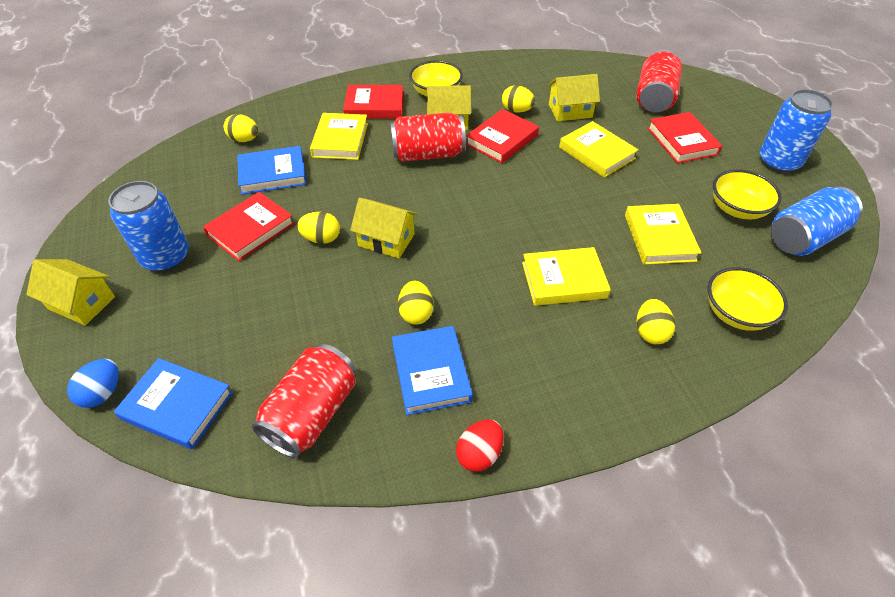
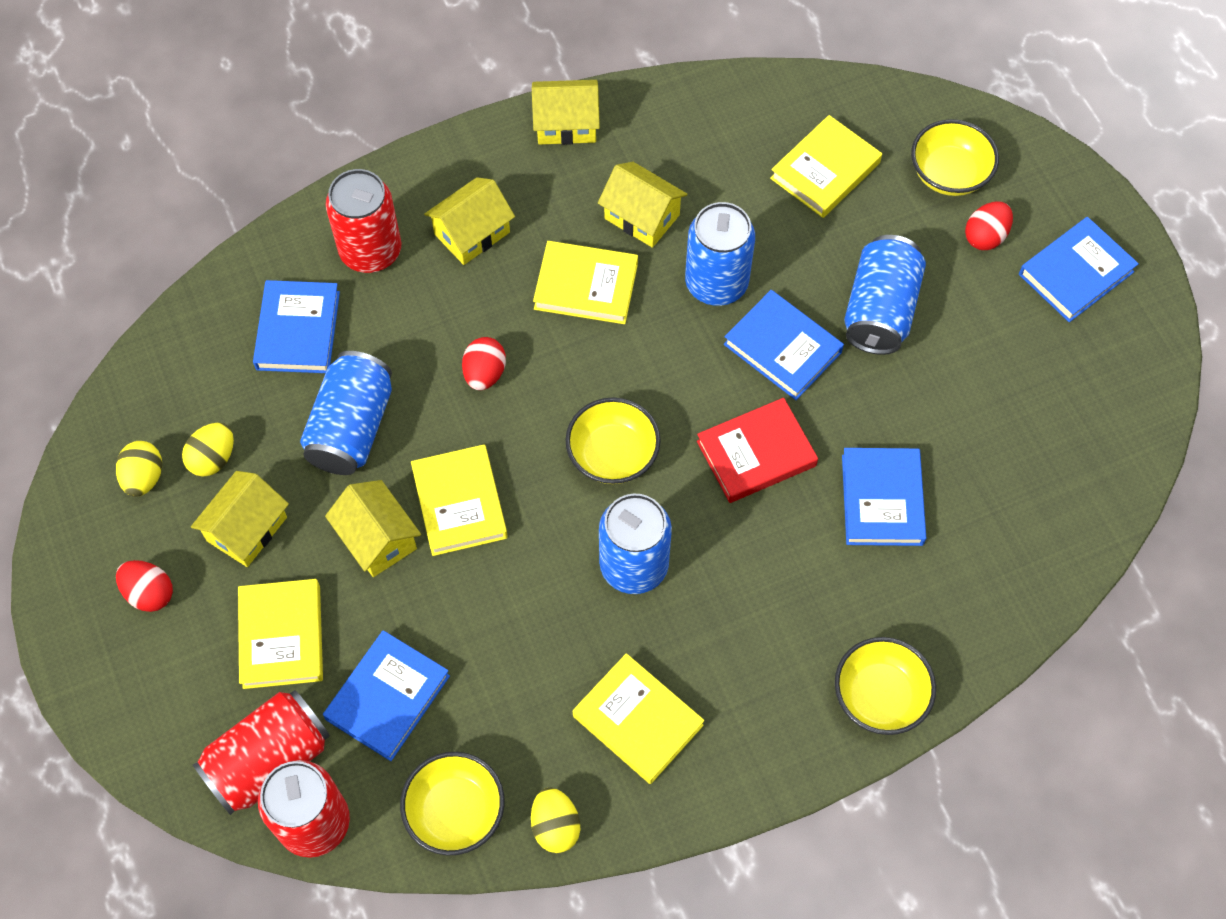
blue book: 3 -> 5
blue can: 3 -> 4
blue egg: 1 -> 0
red book: 4 -> 1
red egg: 1 -> 3
yellow book: 4 -> 5
yellow bowl: 3 -> 4
yellow egg: 5 -> 3
yellow house: 4 -> 5

